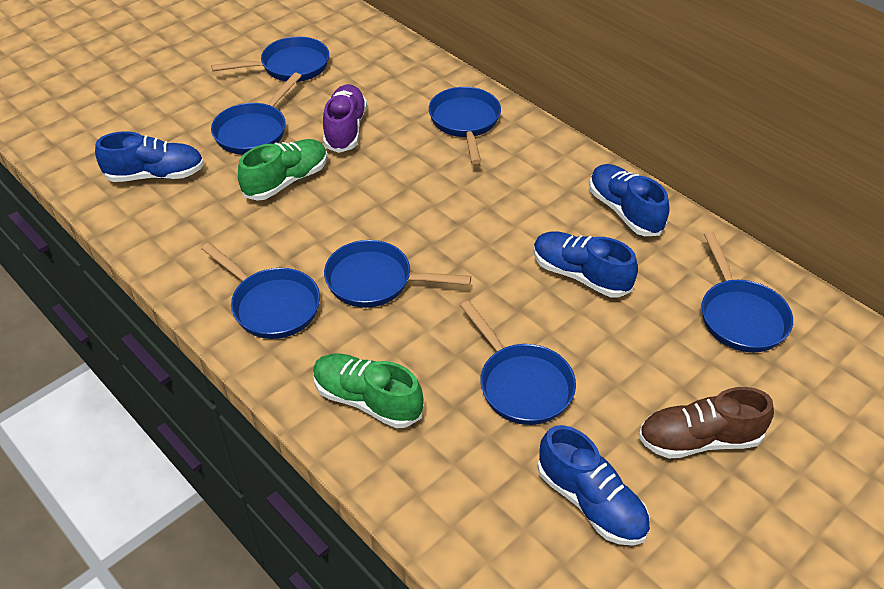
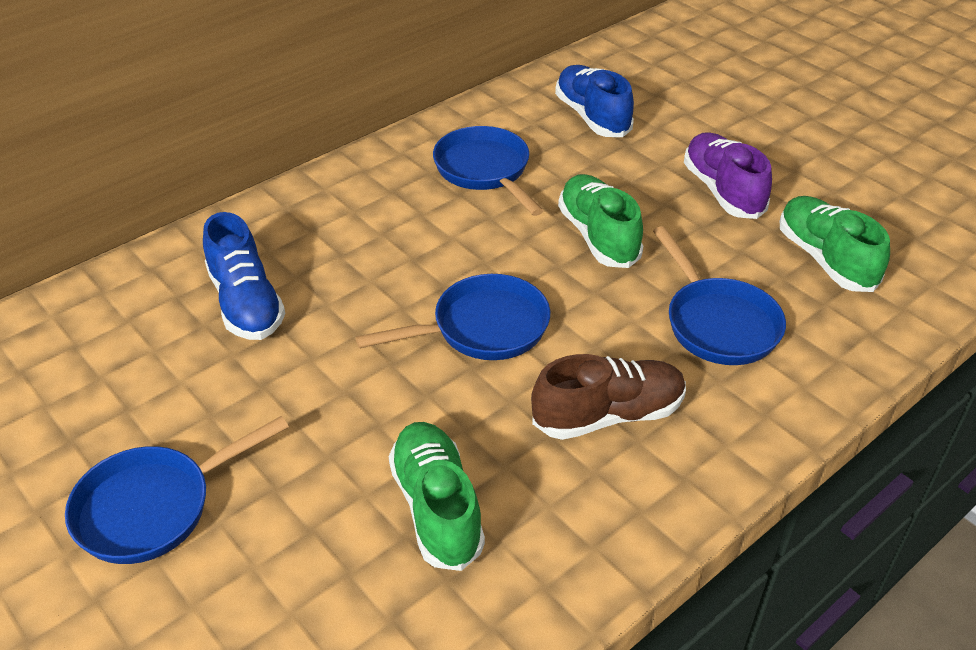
blue pan: 7 -> 4
blue shoe: 4 -> 2
green shoe: 2 -> 3

